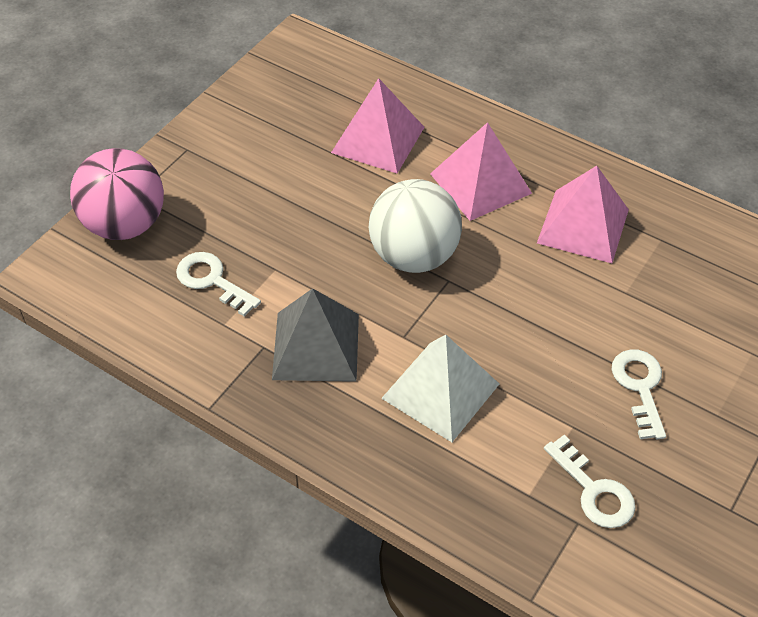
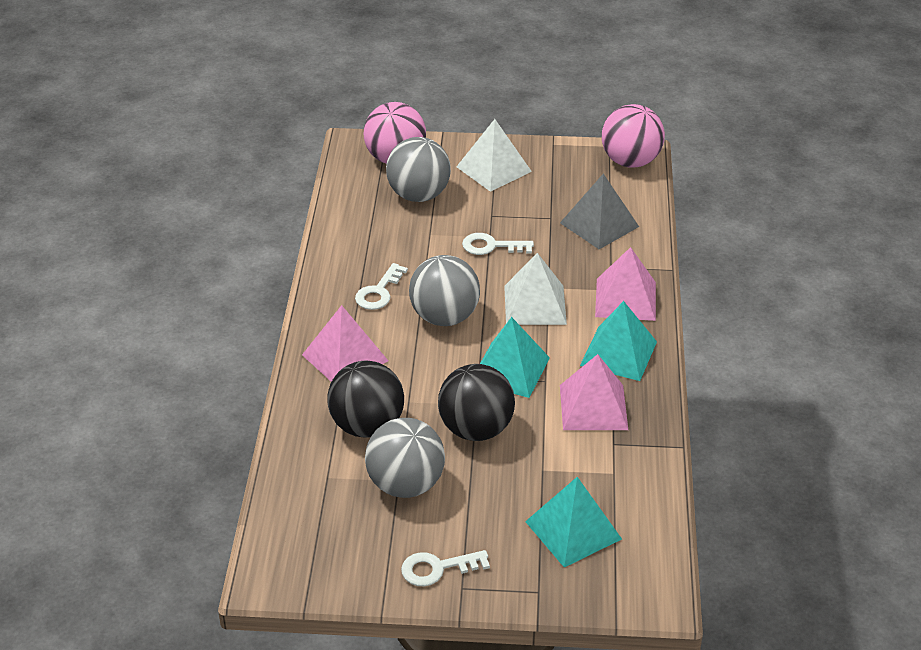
black ball: 0 -> 2
grey ball: 0 -> 3
pink ball: 1 -> 2
turquoise pyramid: 0 -> 3
white ball: 1 -> 0
white pyramid: 1 -> 2

